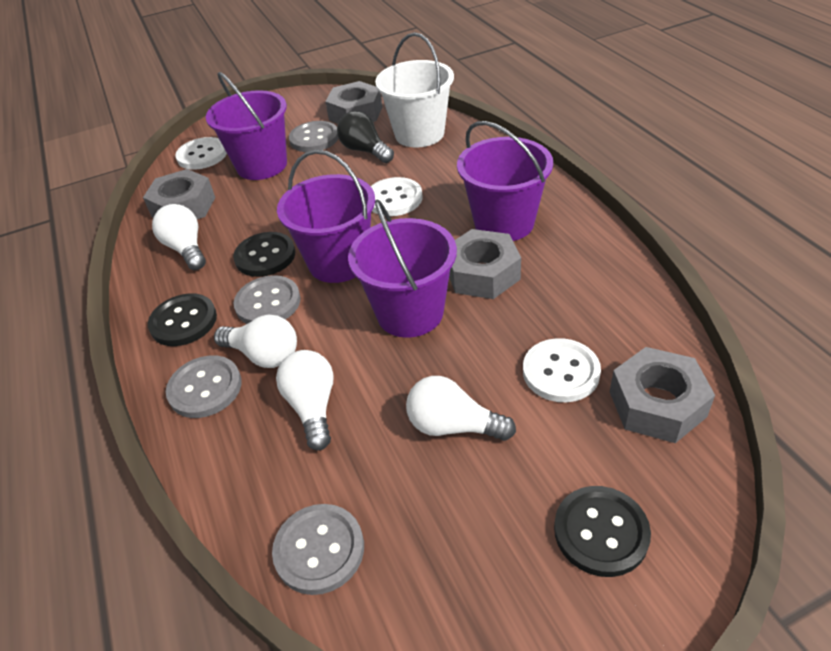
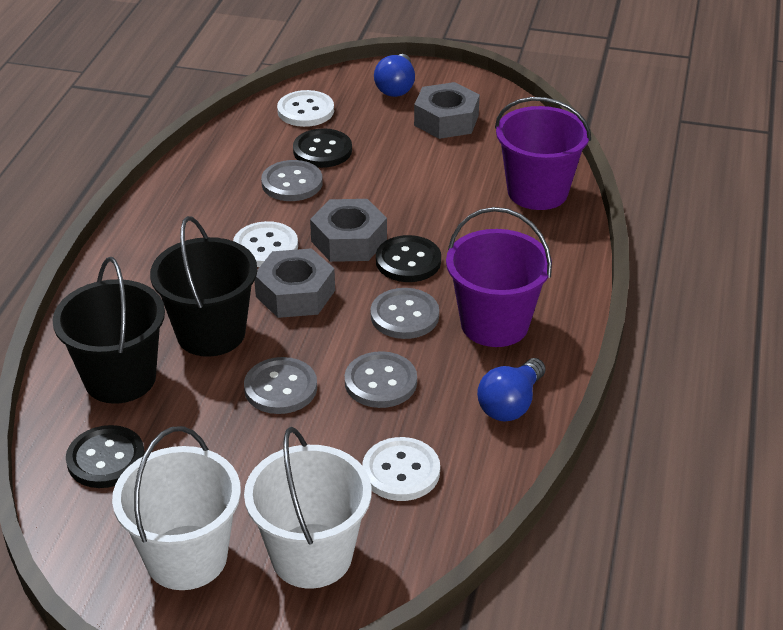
black bucket: 0 -> 2
black light bulb: 1 -> 0
blue light bulb: 0 -> 2
grey nut: 4 -> 3
purple bucket: 4 -> 2
white bucket: 1 -> 2
white light bulb: 4 -> 0

